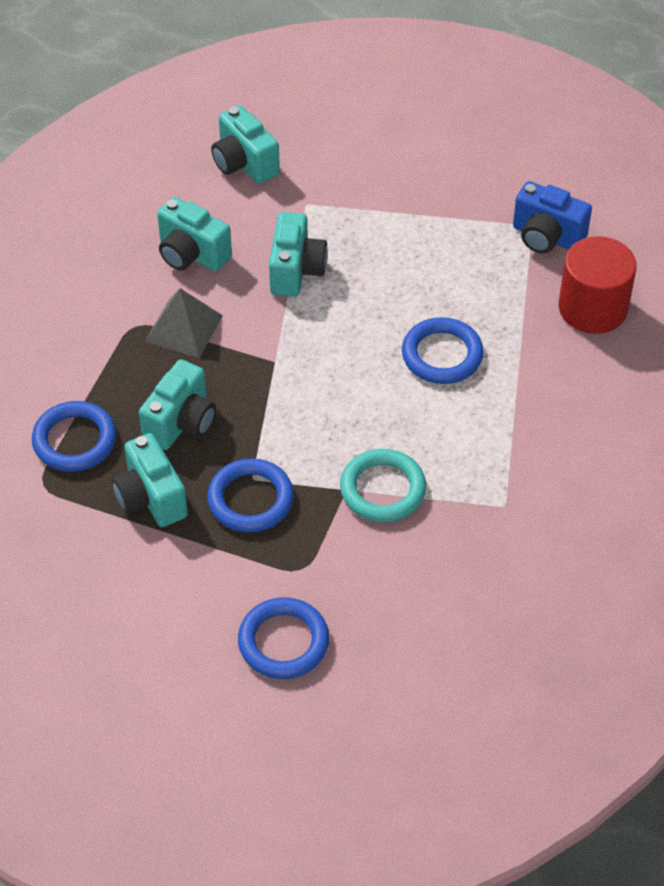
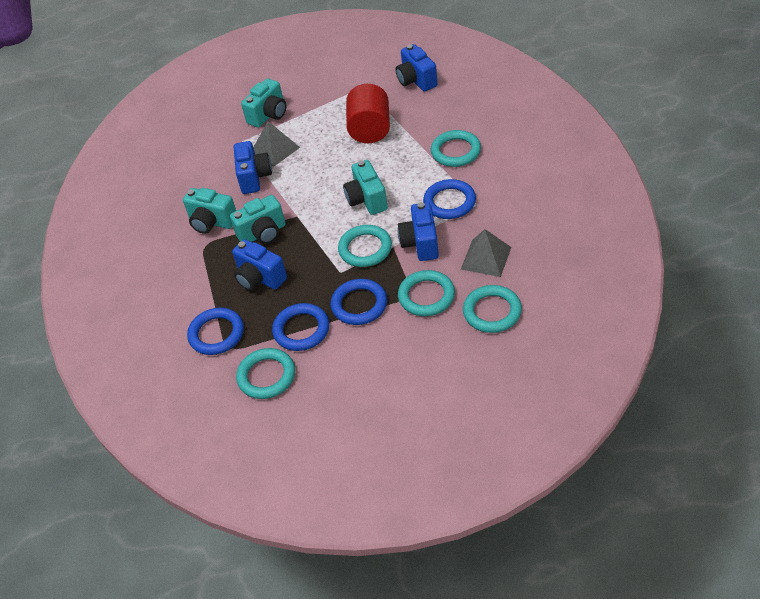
blue camera: 1 -> 4
grey pyramid: 1 -> 2
turquoise camera: 5 -> 4
turquoise ring: 1 -> 5

